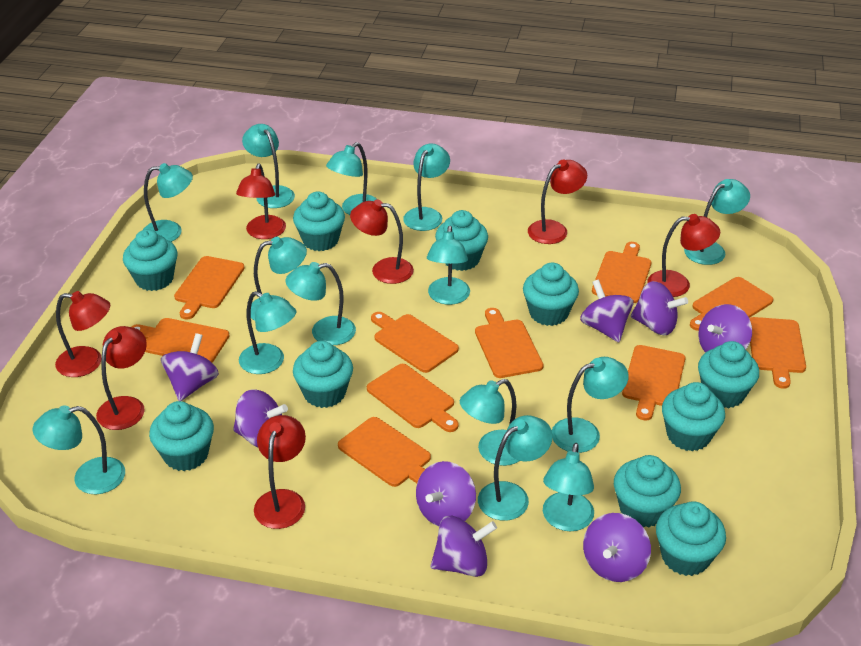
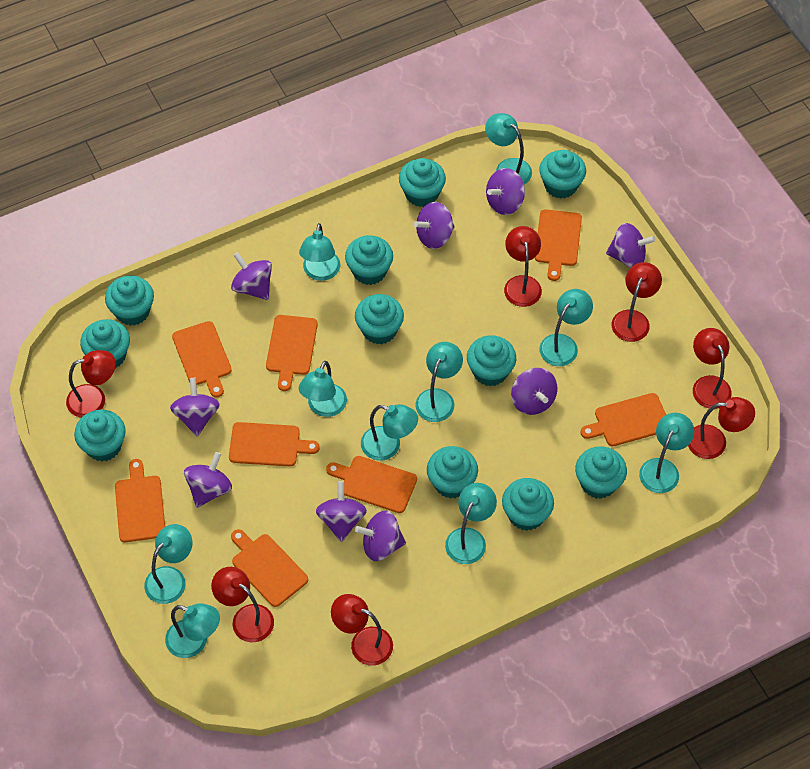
orange cutting board: 10 -> 8
purple spinning top: 8 -> 9
turquoise cupcake: 10 -> 11
turquoise lamp: 14 -> 10

